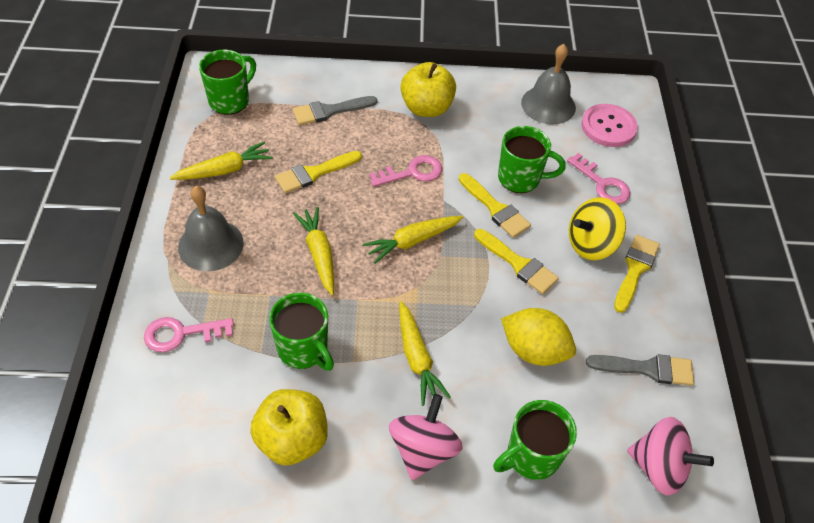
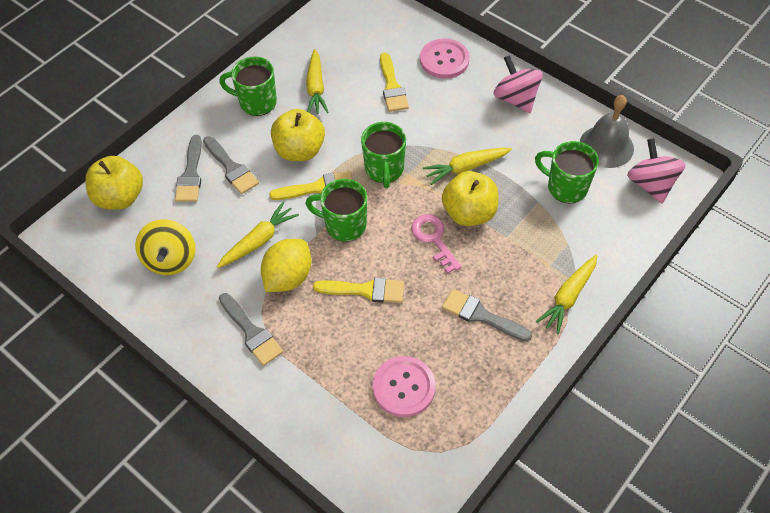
grey bell: 2 -> 1
grey brush: 2 -> 4
pink button: 1 -> 2
pink key: 3 -> 1
yellow apple: 2 -> 3
yellow brush: 4 -> 3

